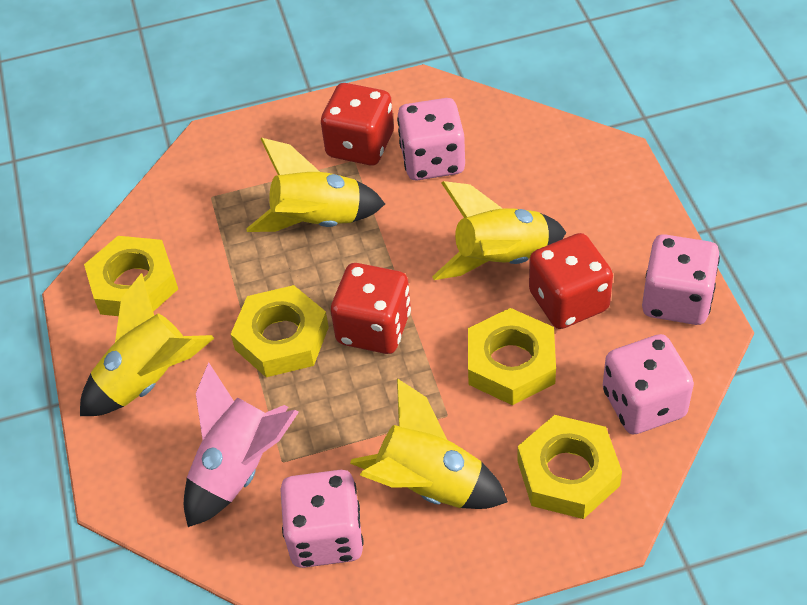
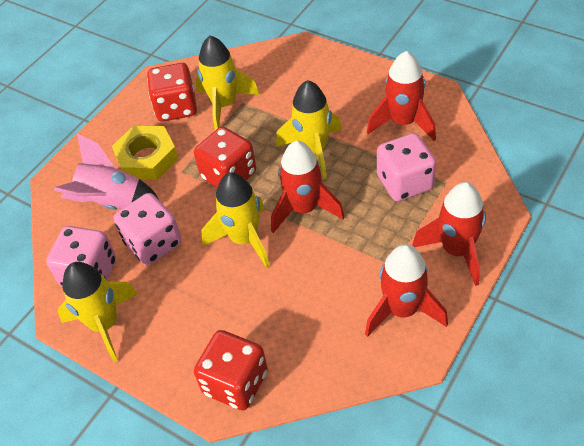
pink dice: 4 -> 3
red rocket: 0 -> 4
yellow nut: 4 -> 1

